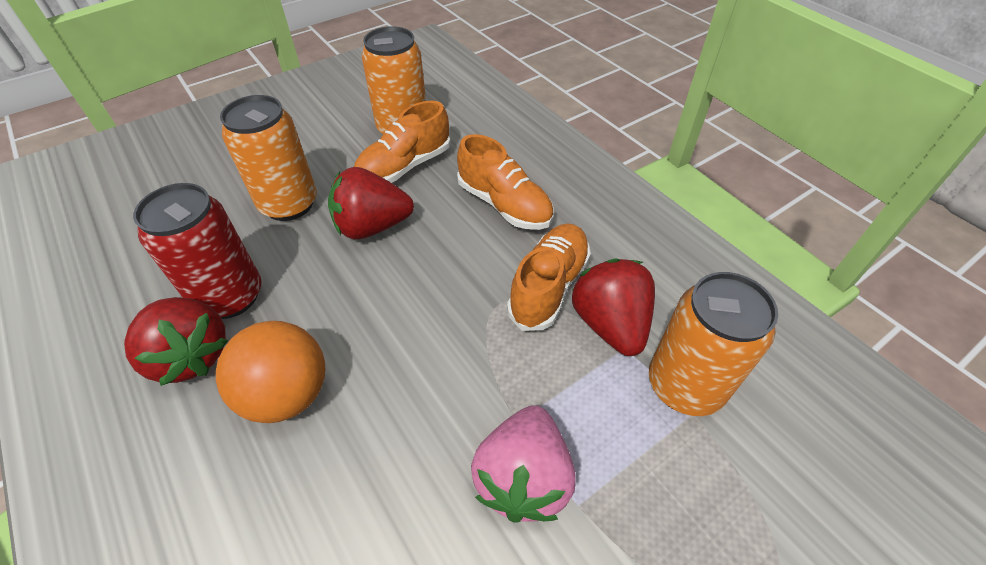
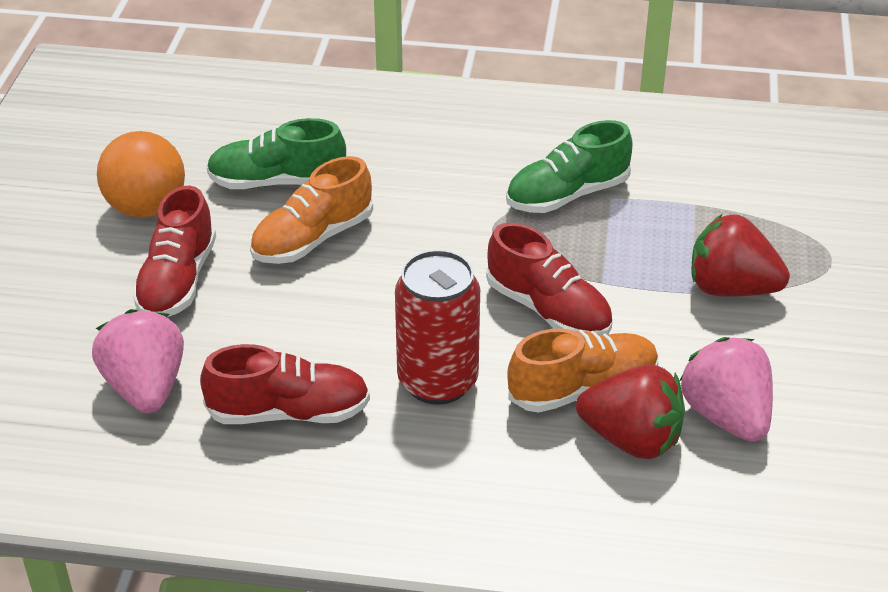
green shoe: 0 -> 2
orange can: 3 -> 0
orange shoe: 3 -> 2
pink strawberry: 1 -> 2
red shoe: 0 -> 3
red strawberry: 3 -> 2

